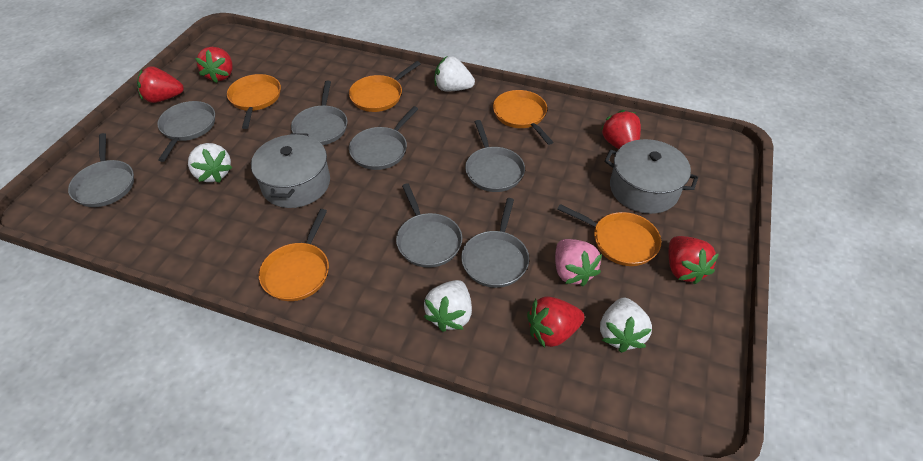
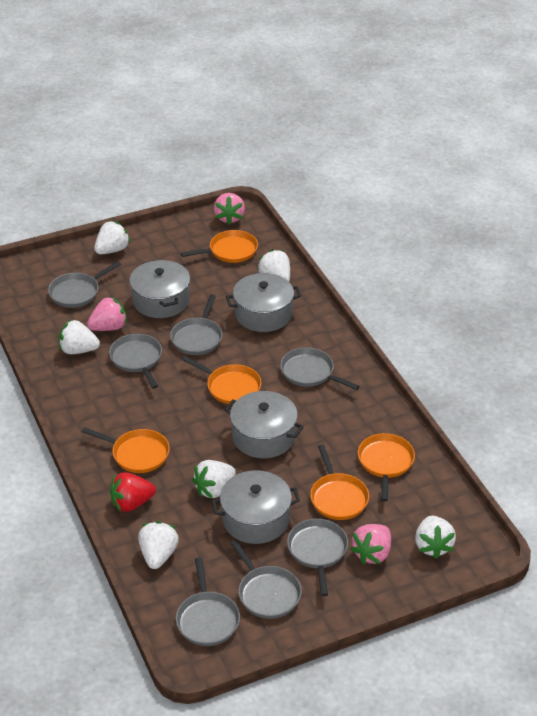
grey pot: 2 -> 4
pink strawberry: 1 -> 3
red strawberry: 5 -> 1
white strawberry: 4 -> 6

